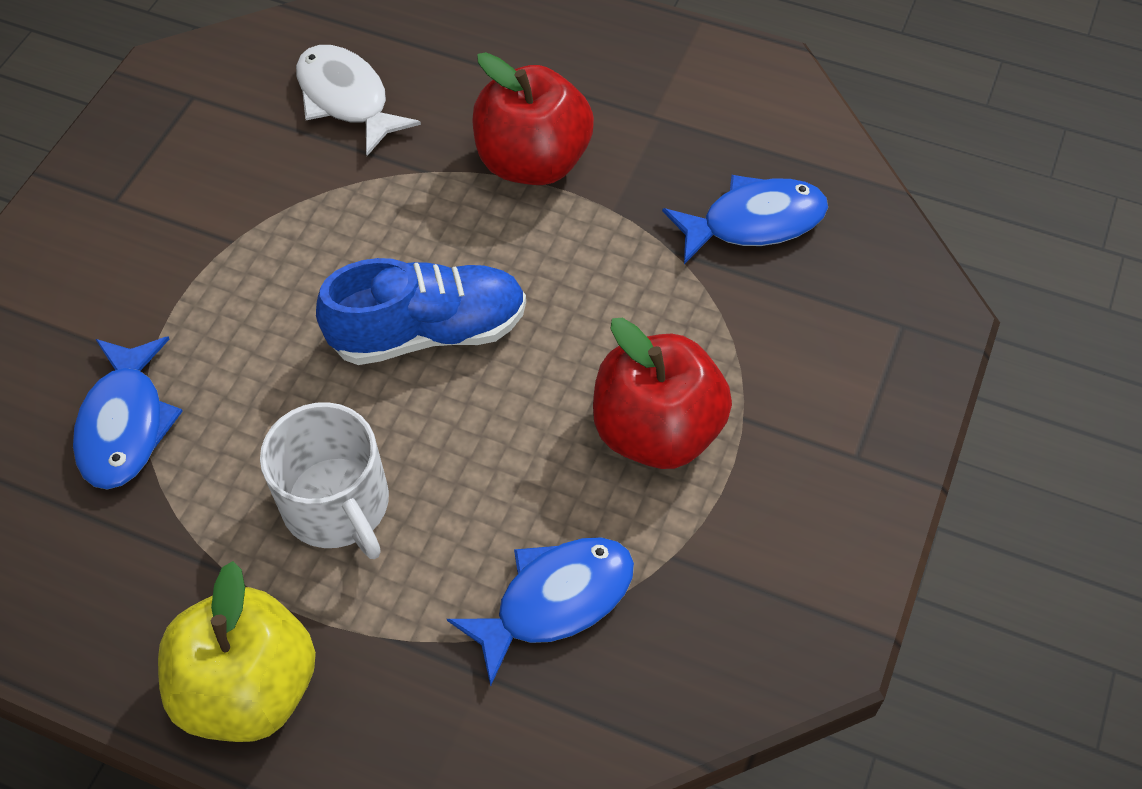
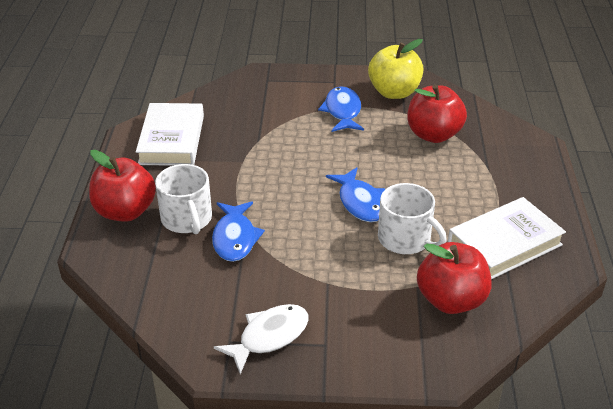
blue shoe: 1 -> 0
red apple: 2 -> 3
white book: 0 -> 2
white mug: 1 -> 2

